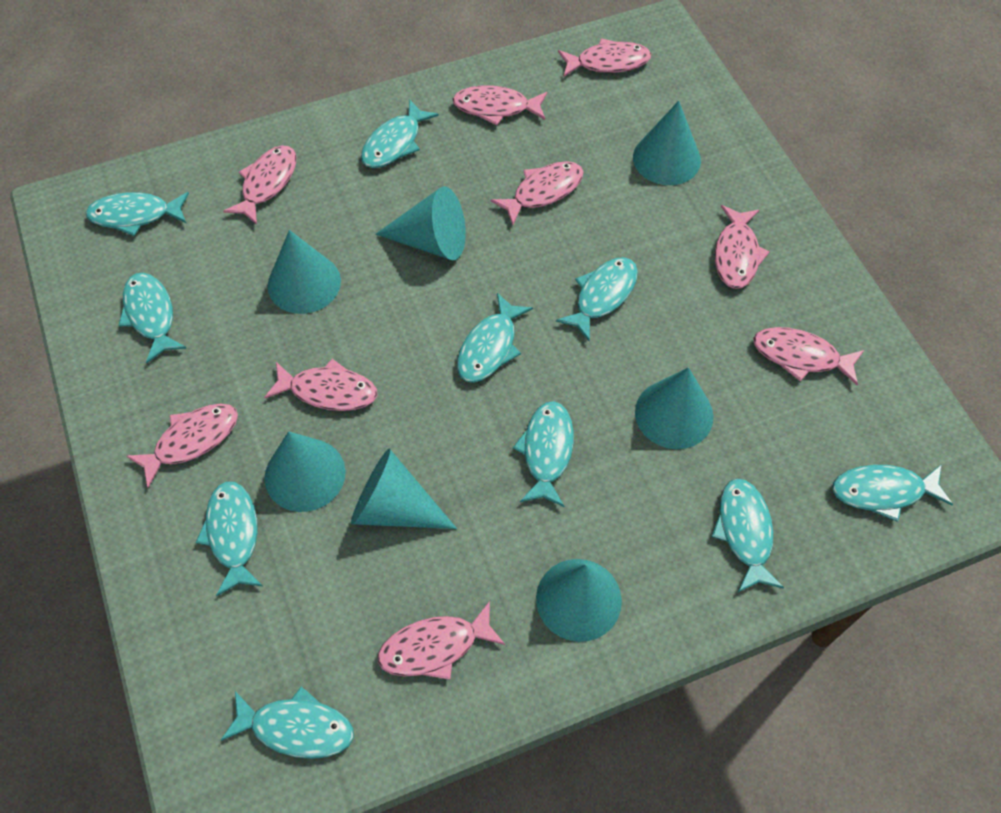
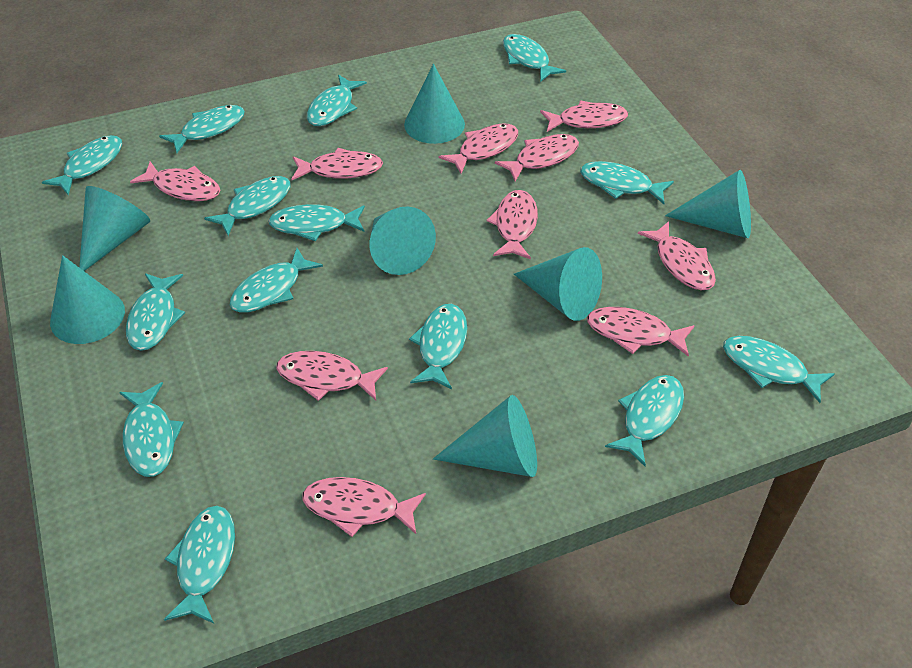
pink fish: 9 -> 10
turquoise fish: 10 -> 14

